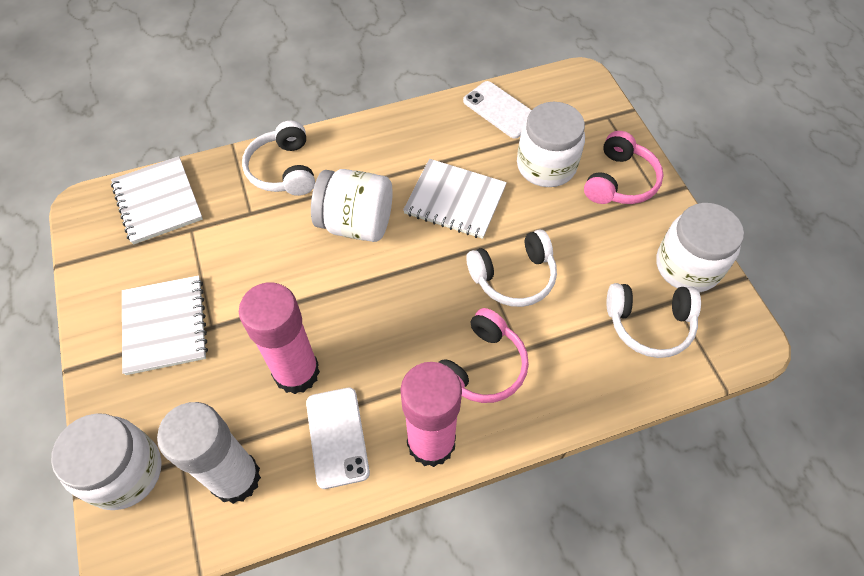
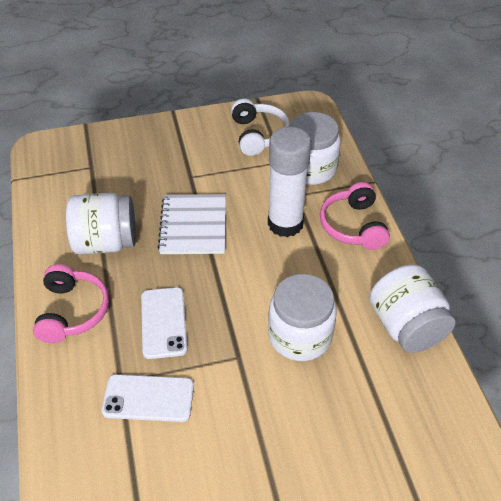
pink glue stick: 2 -> 0
white headphones: 3 -> 1
white notebook: 3 -> 1

